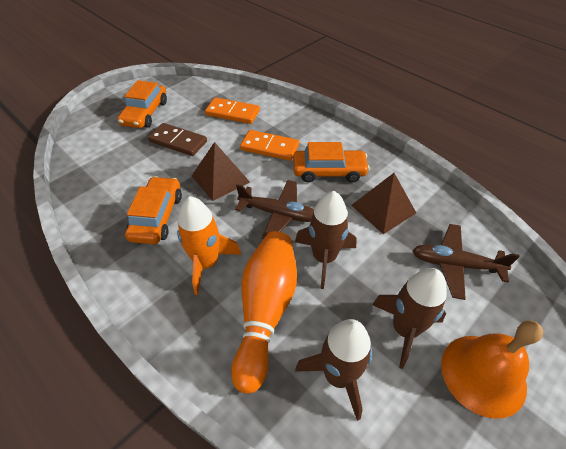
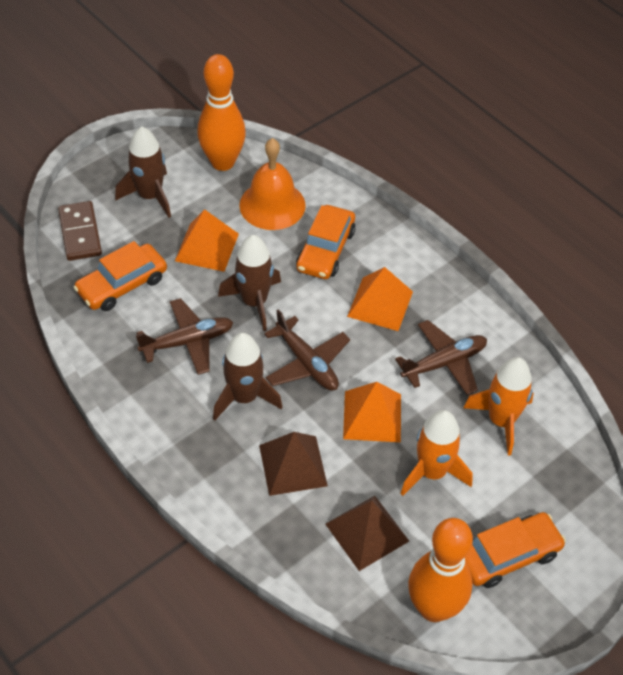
brown plane: 2 -> 3
orange bowling pin: 1 -> 2
orange domino: 2 -> 0
orange pyramid: 0 -> 3
orange rocket: 1 -> 2

